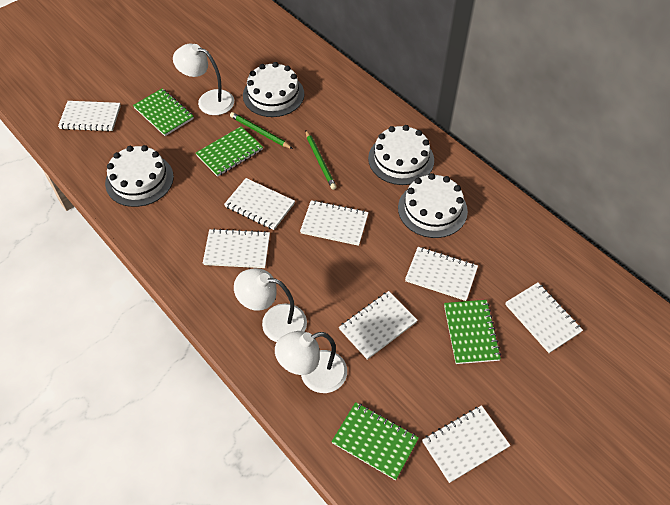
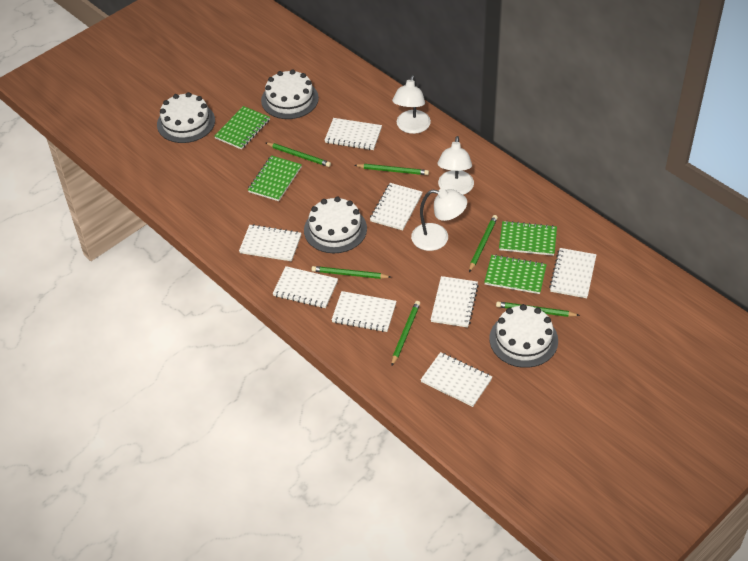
green pencil: 2 -> 6

